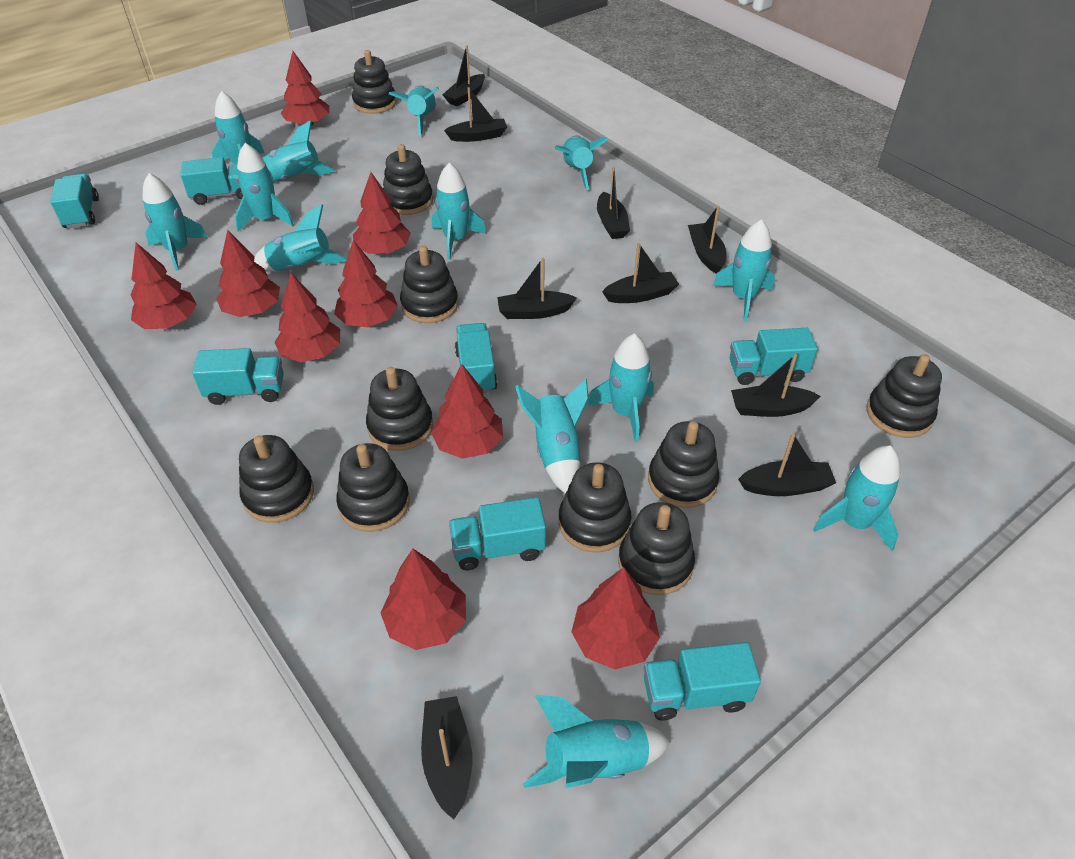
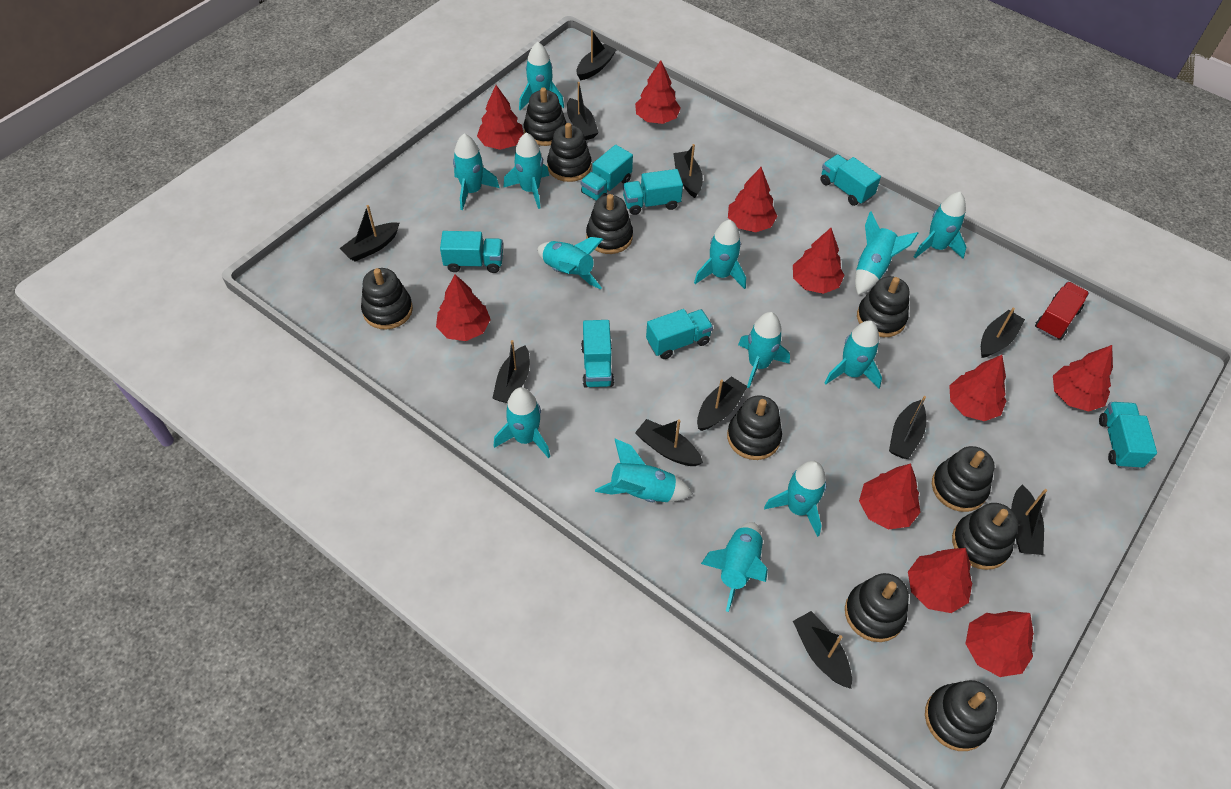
black boat: 9 -> 11
red tree: 9 -> 10
red truck: 0 -> 1

